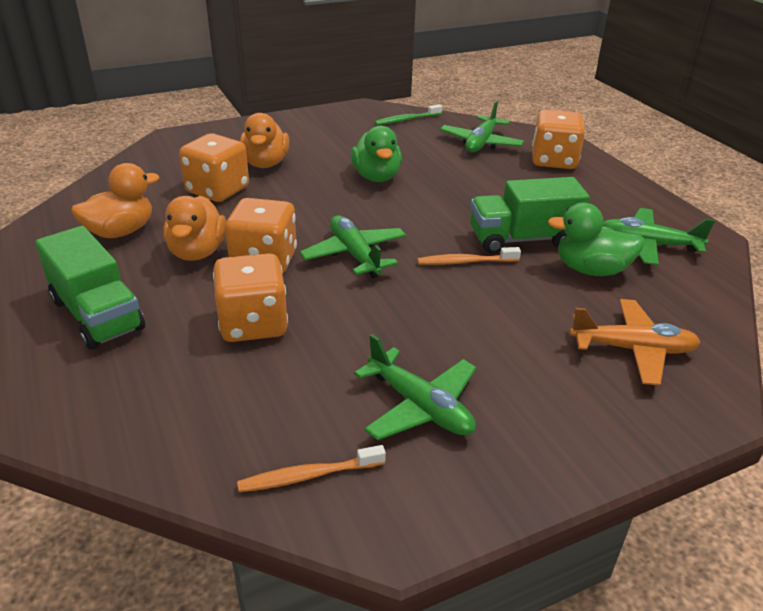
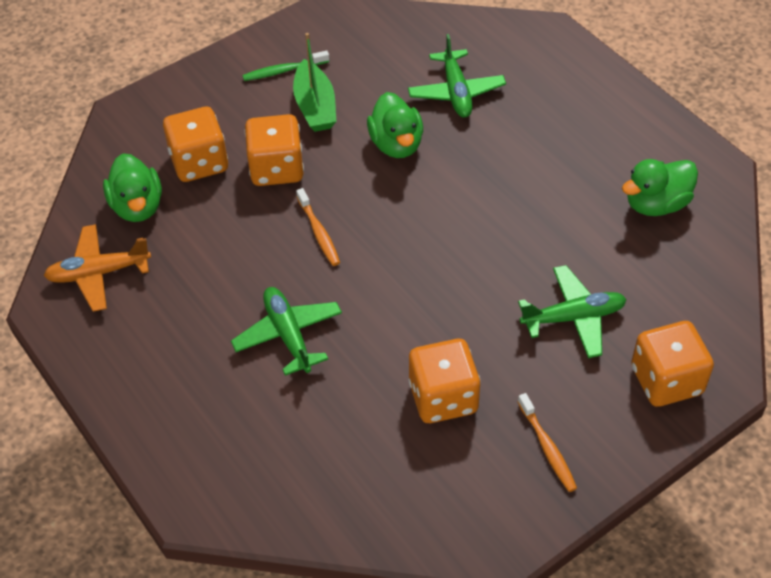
green boat: 0 -> 1
green duck: 2 -> 3
green plane: 4 -> 3
green truck: 2 -> 0
orange duck: 3 -> 0

